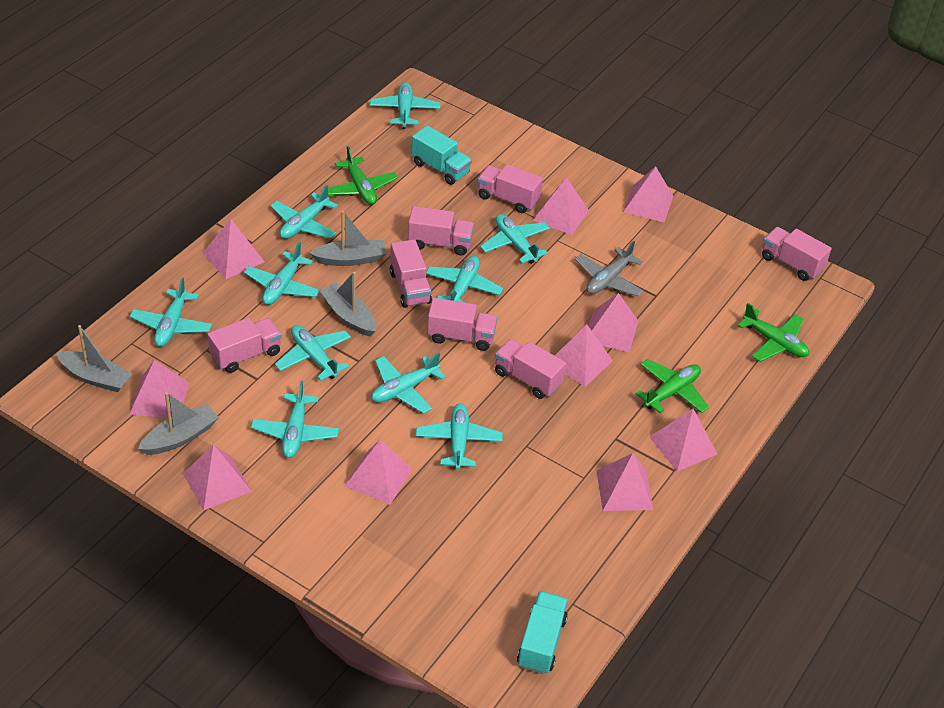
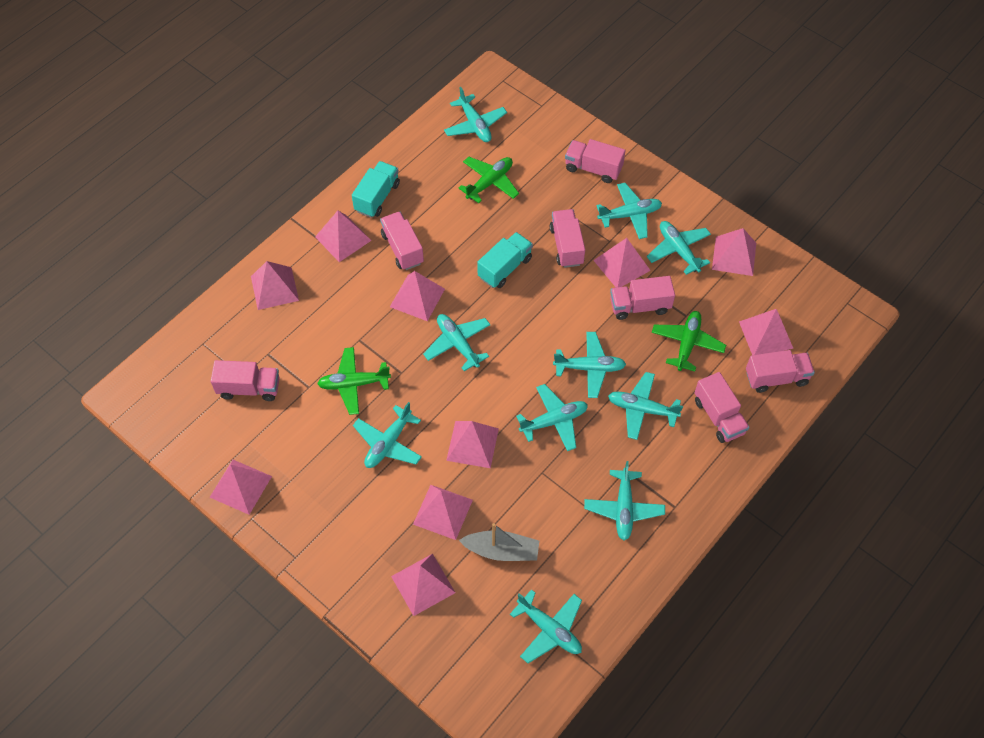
grey boat: 4 -> 1
grey plane: 1 -> 0

